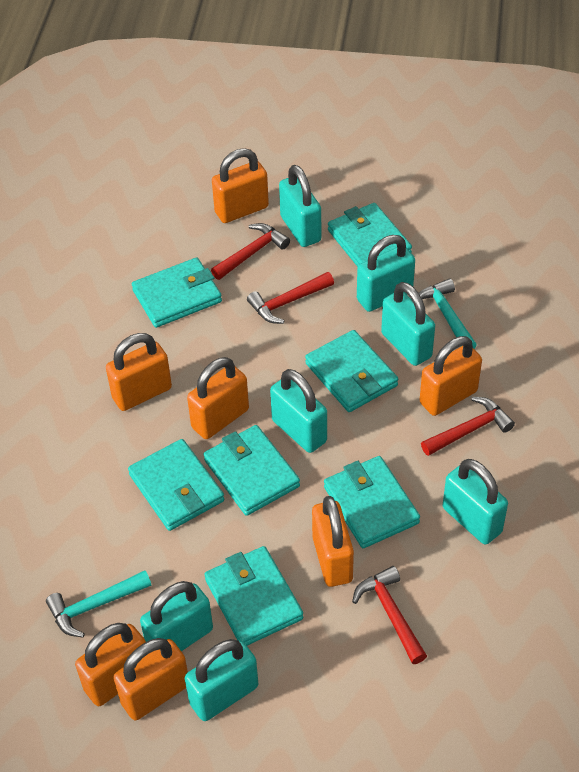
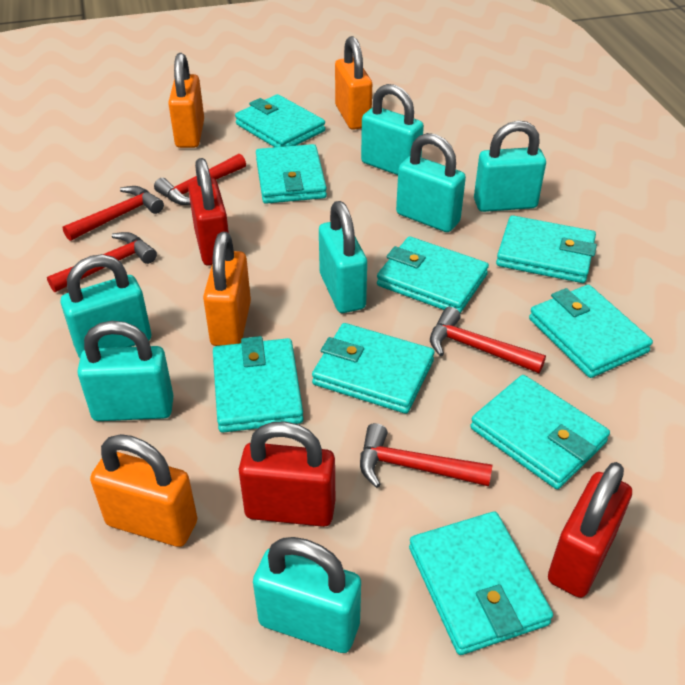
orange padlock: 7 -> 4
red hammer: 4 -> 5
red padlock: 0 -> 3
turquoise hammer: 2 -> 0
turquoise wallet: 7 -> 9

